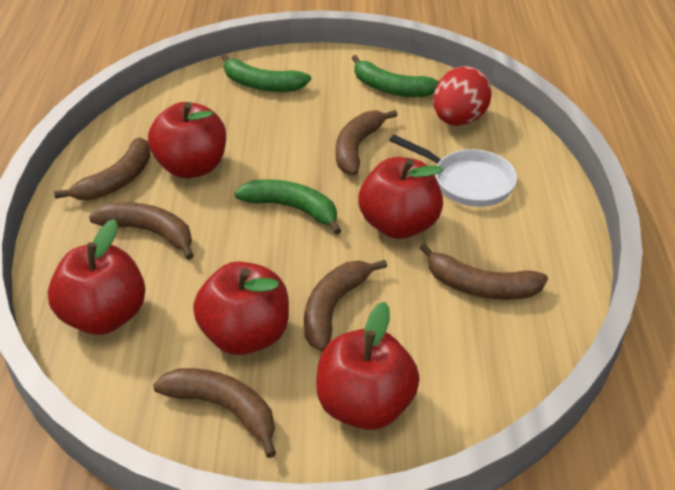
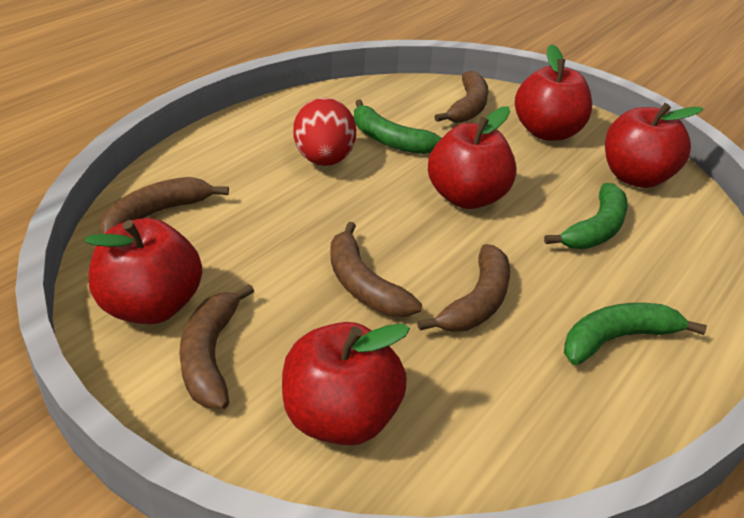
brown banana: 6 -> 5
white pan: 1 -> 0

